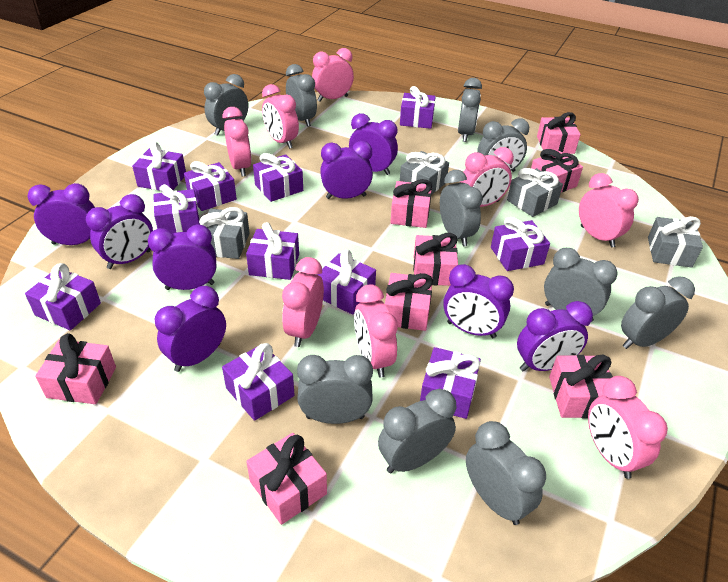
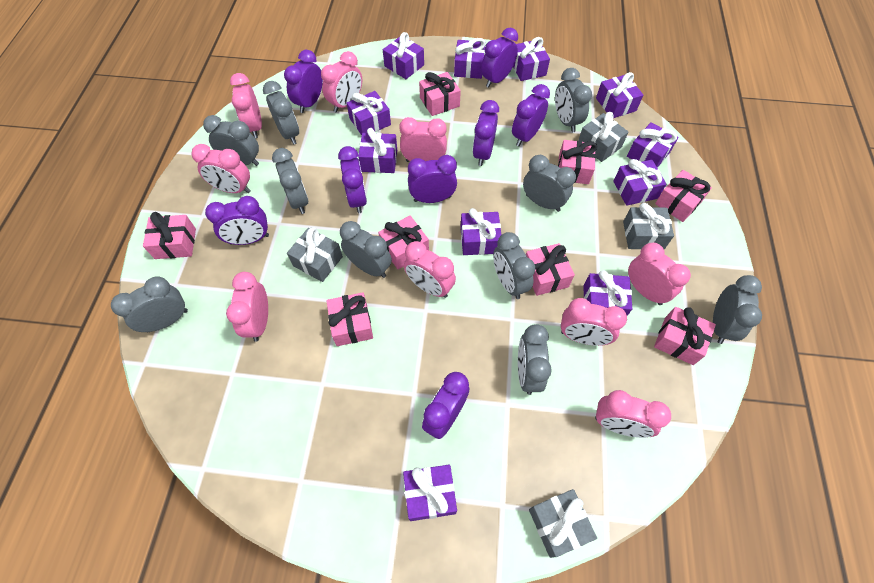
pink clock: 8 -> 9

